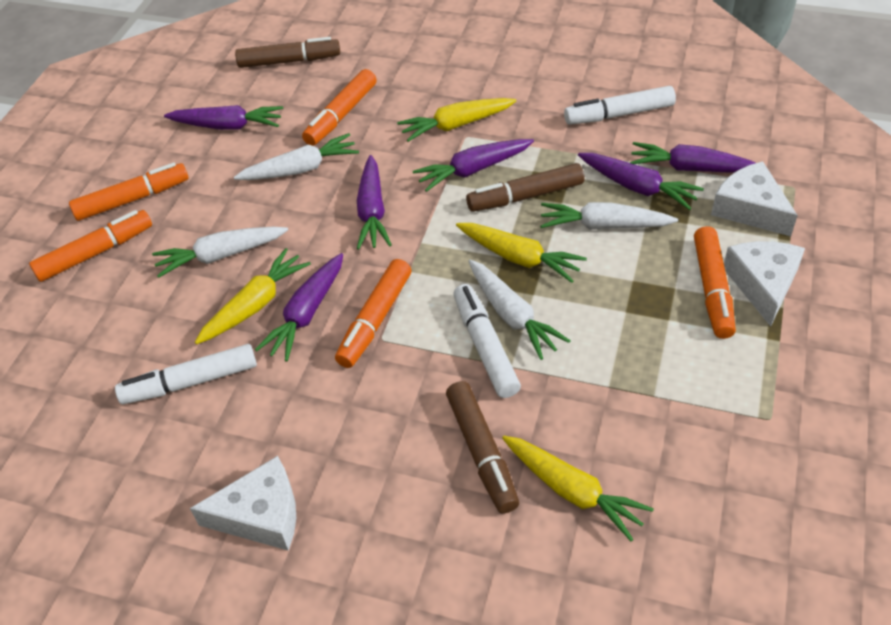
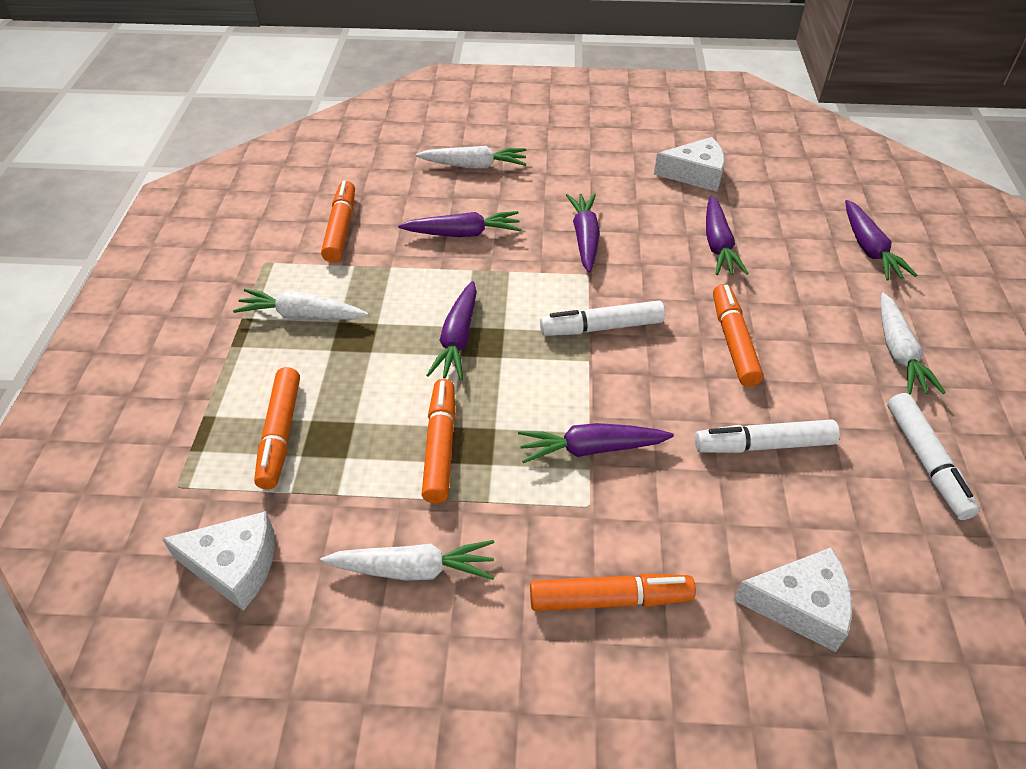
brown marker: 3 -> 0
yellow carrot: 4 -> 0

